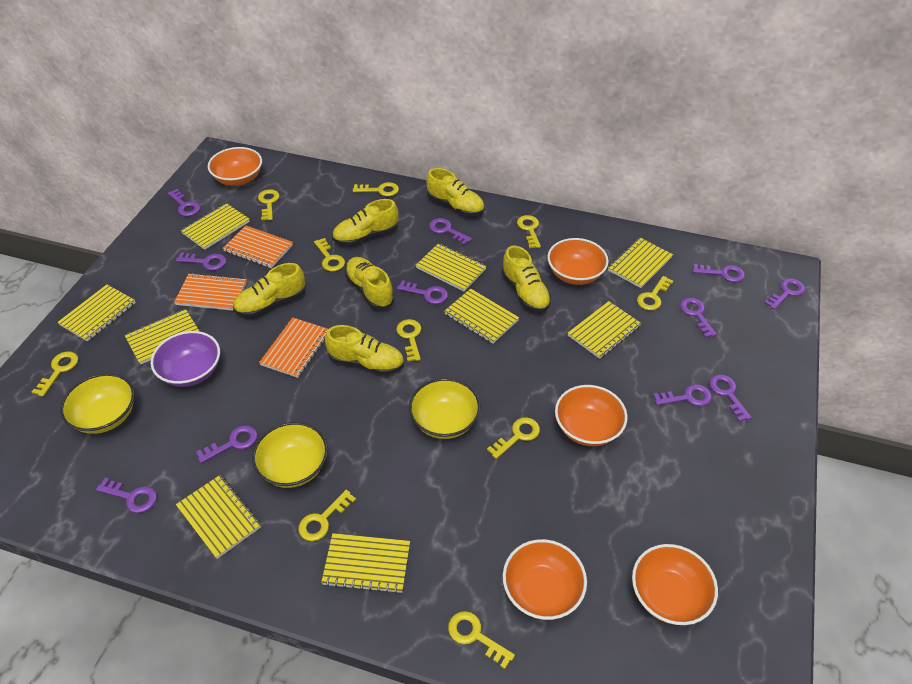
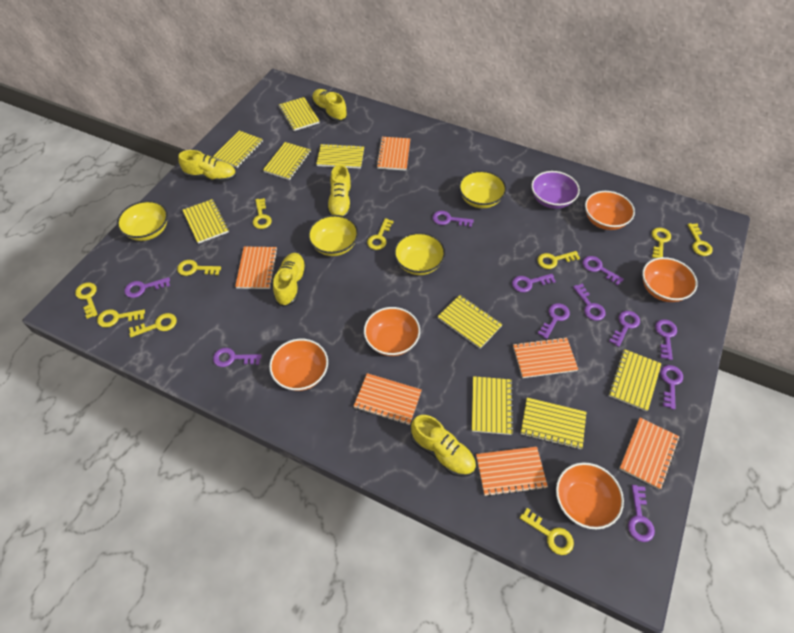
orange notebook: 3 -> 6
yellow bowl: 3 -> 4
yellow shoe: 6 -> 5

